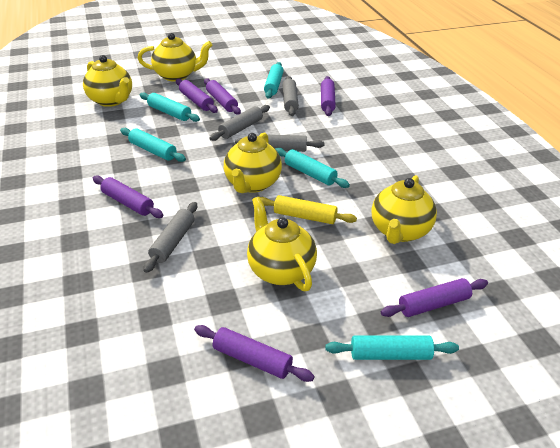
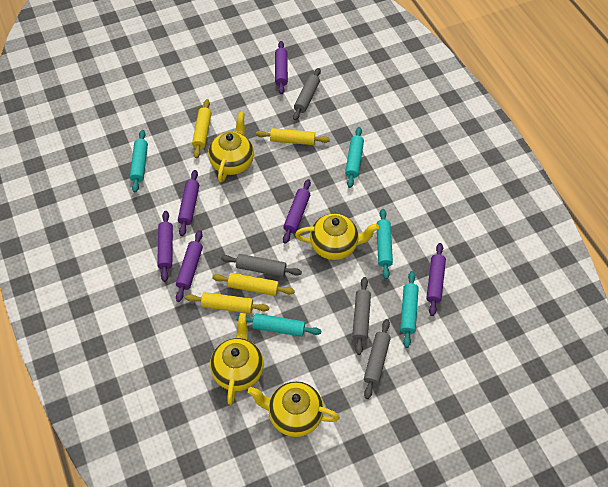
yellow rolling pin: 1 -> 4
yellow teapot: 5 -> 4

